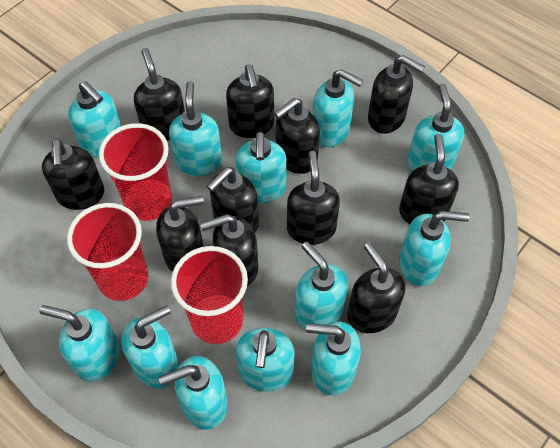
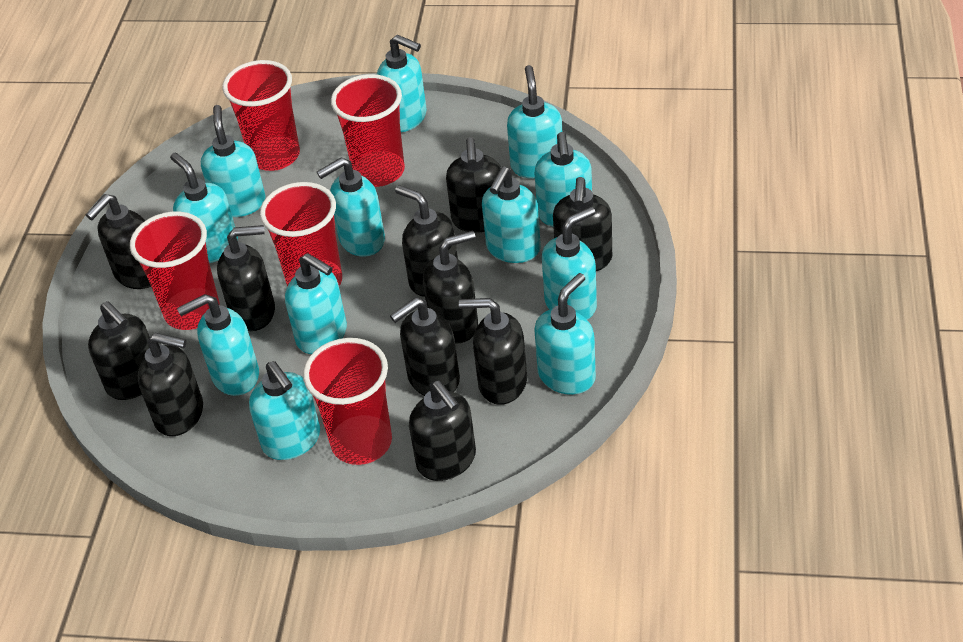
red cup: 3 -> 5

